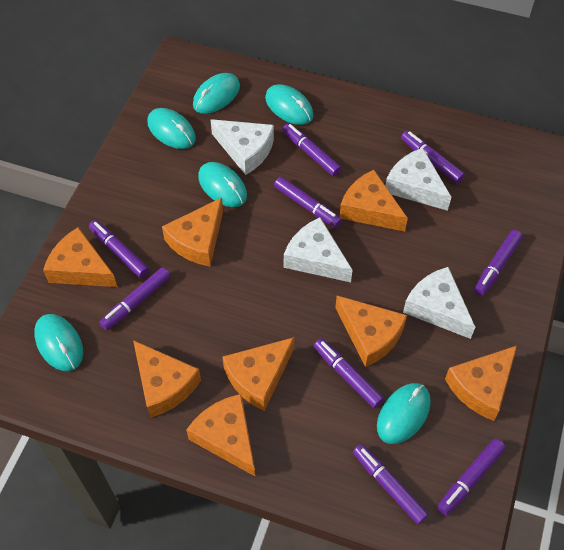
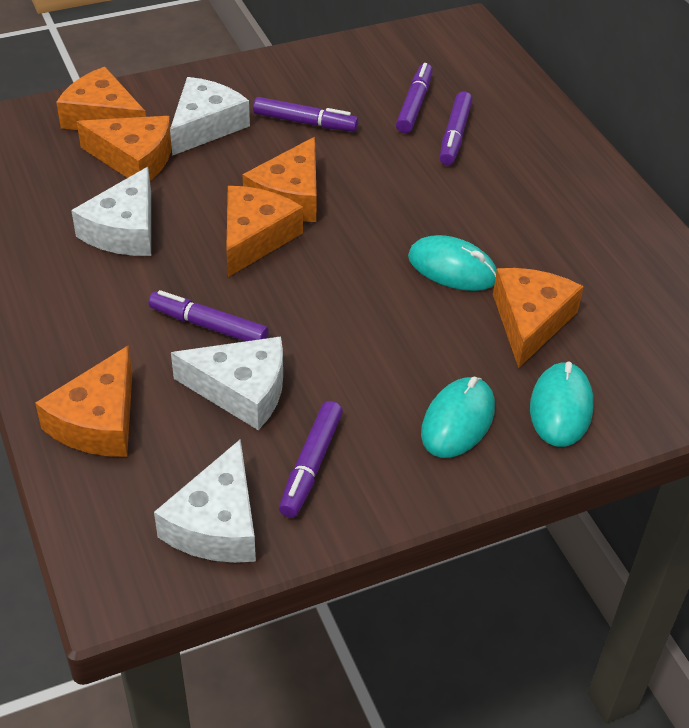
orange cheese: 8 -> 6
purple marker: 9 -> 5
turquoise mouse: 6 -> 3

